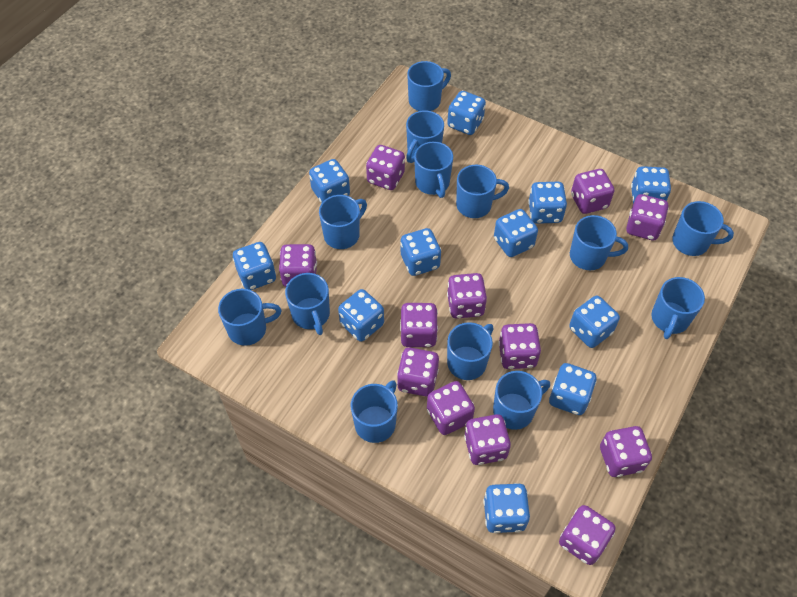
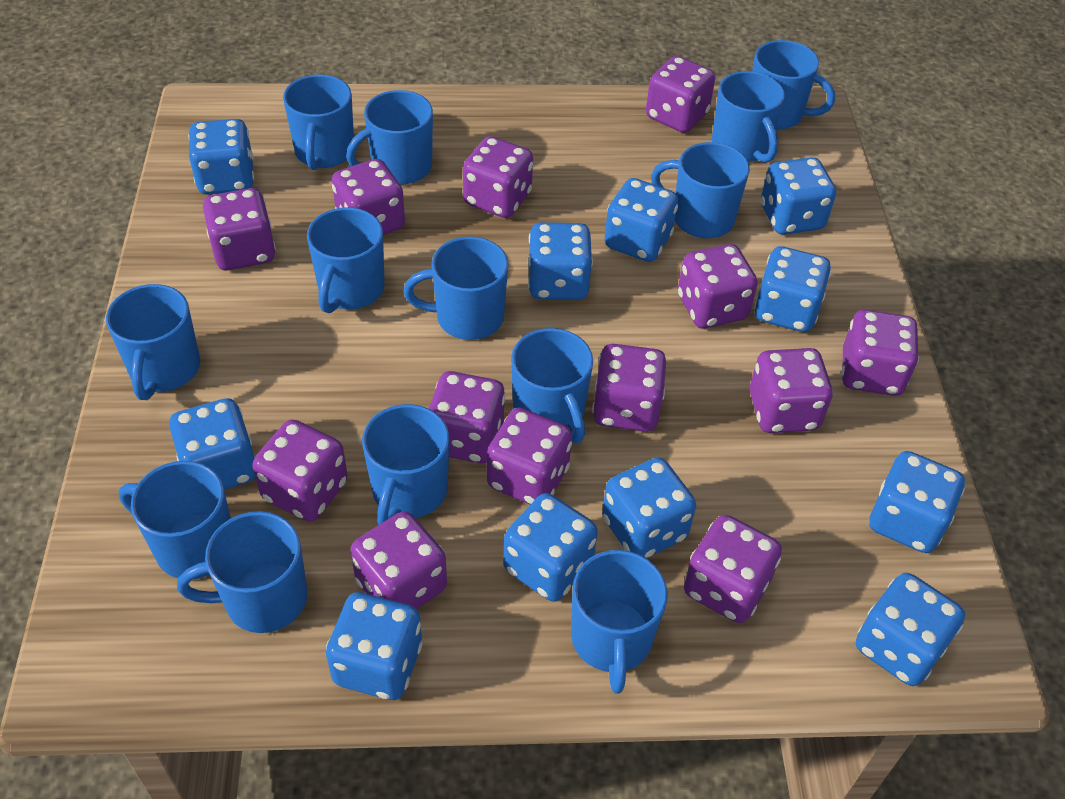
purple dice: 12 -> 13

